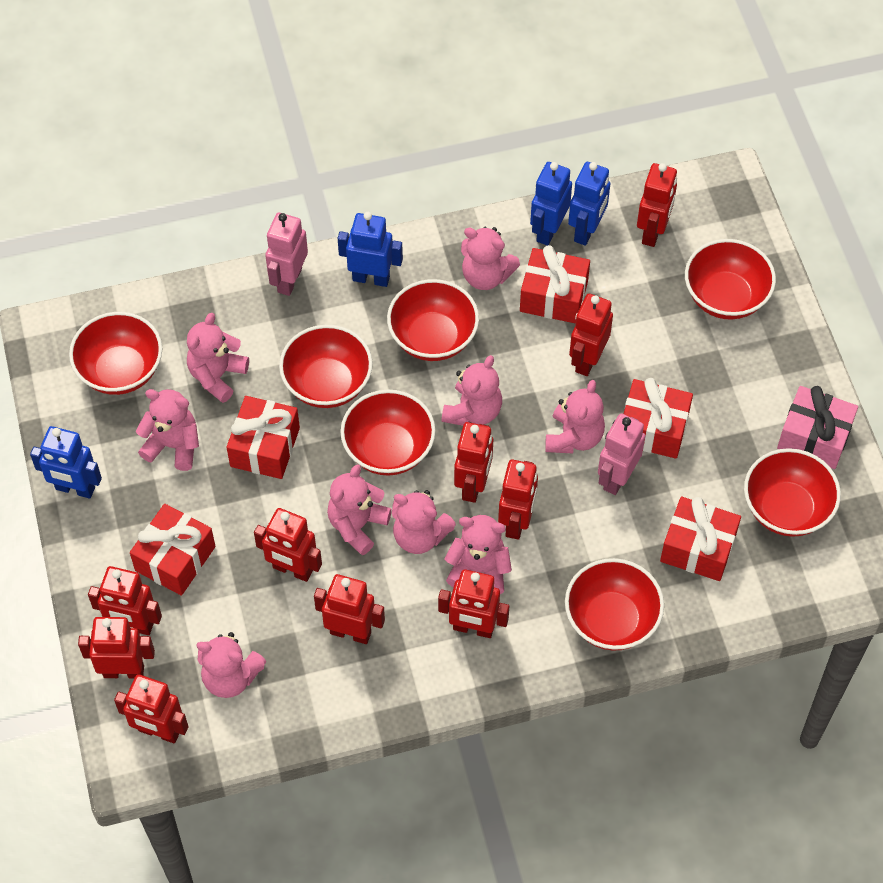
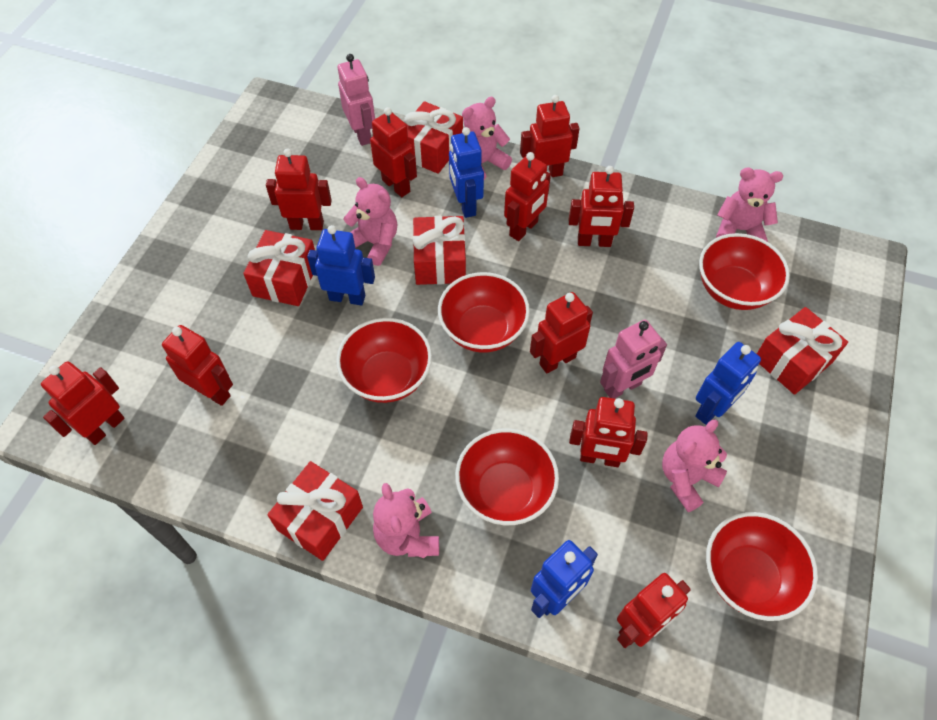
pink gift: 1 -> 0
pink teddy bear: 9 -> 5
red bowl: 7 -> 5

